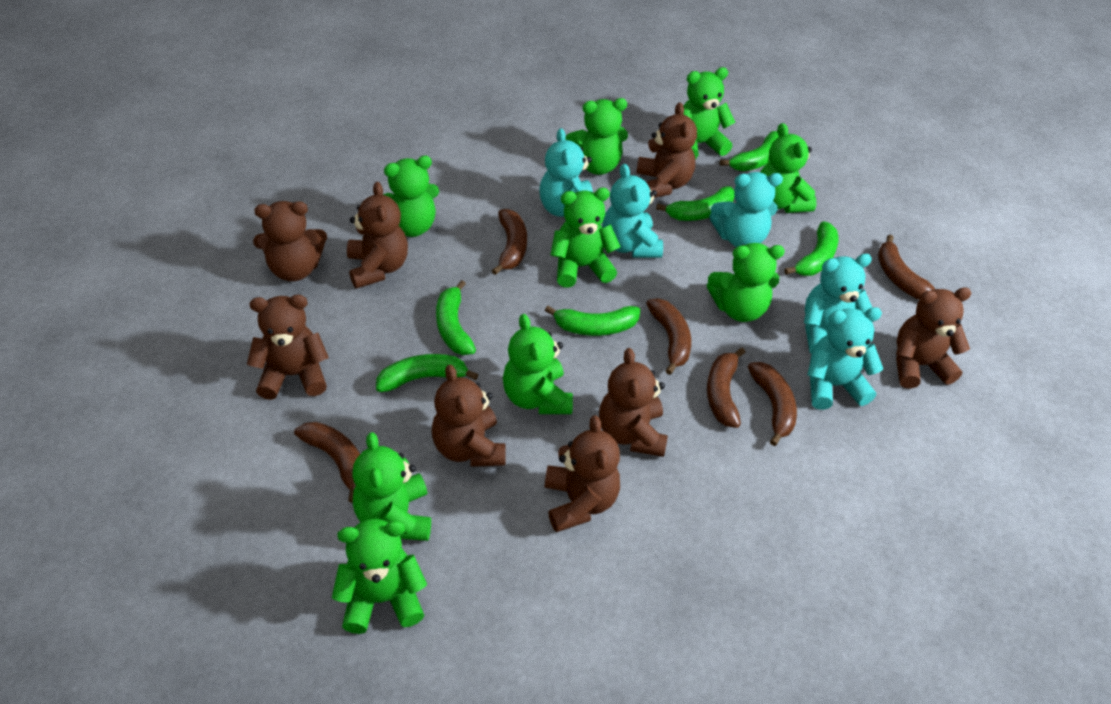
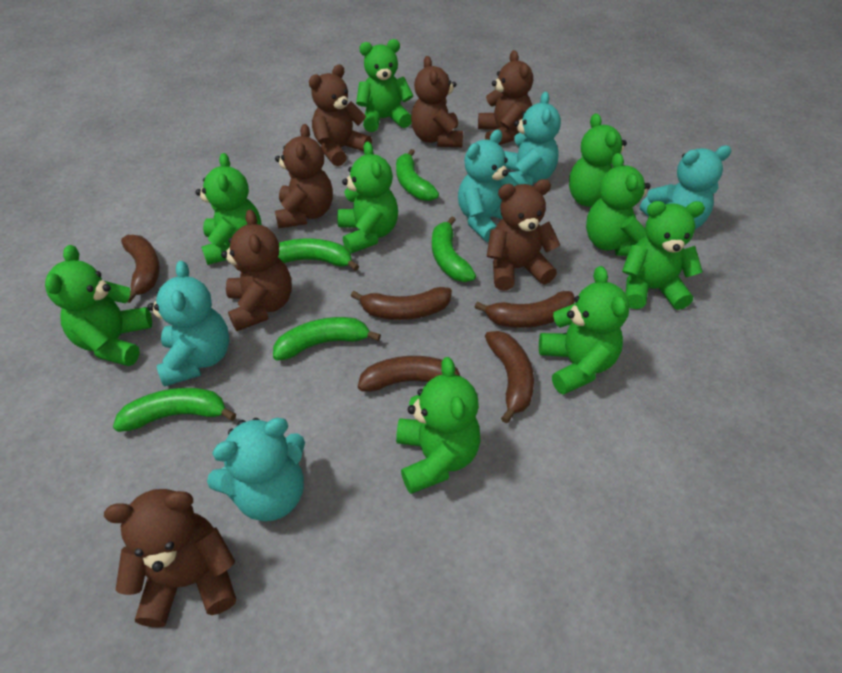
brown banana: 6 -> 5
brown teddy bear: 8 -> 7
green banana: 6 -> 5

